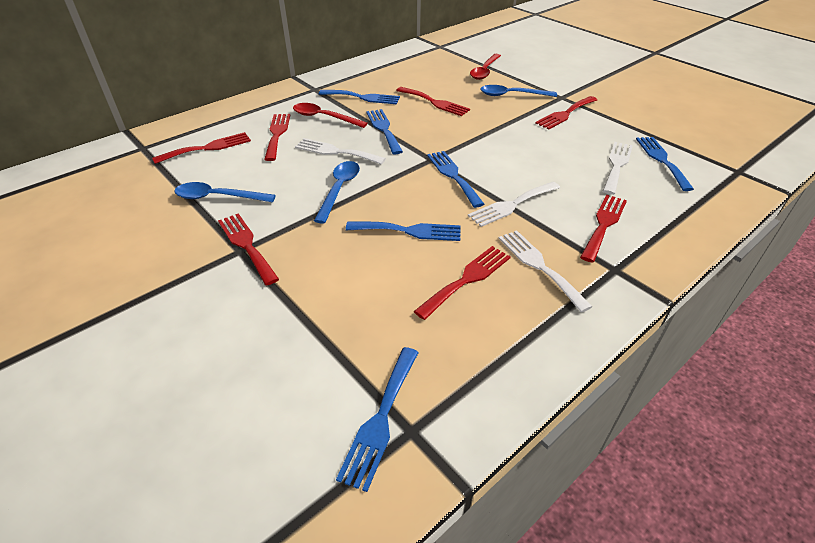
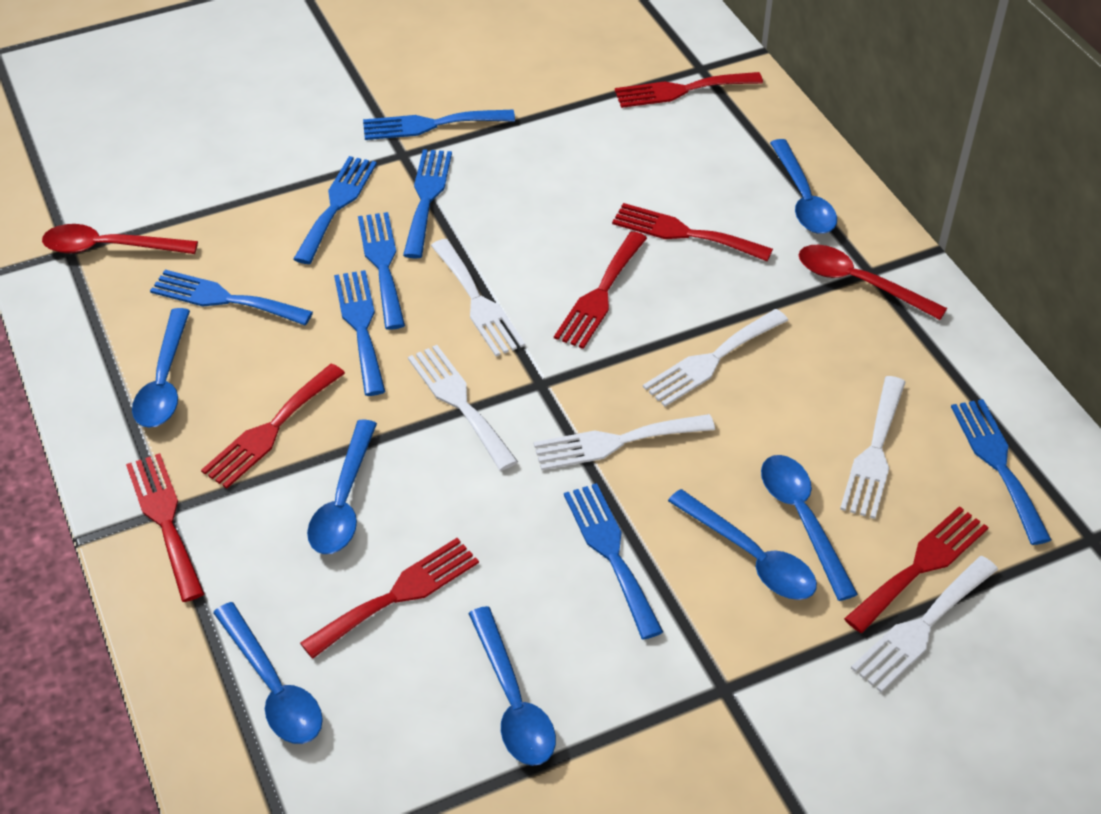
blue fork: 6 -> 8
blue spoon: 3 -> 7
white fork: 4 -> 6

